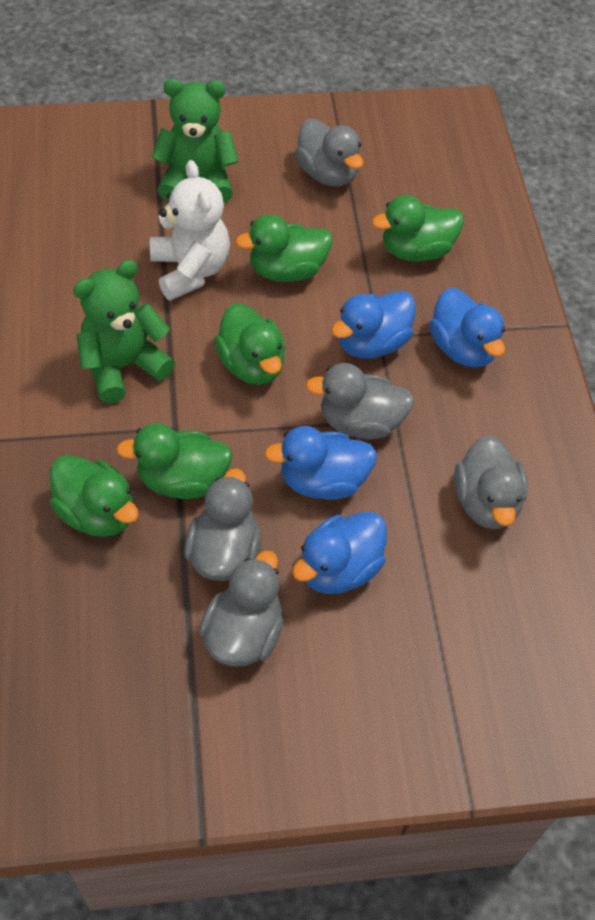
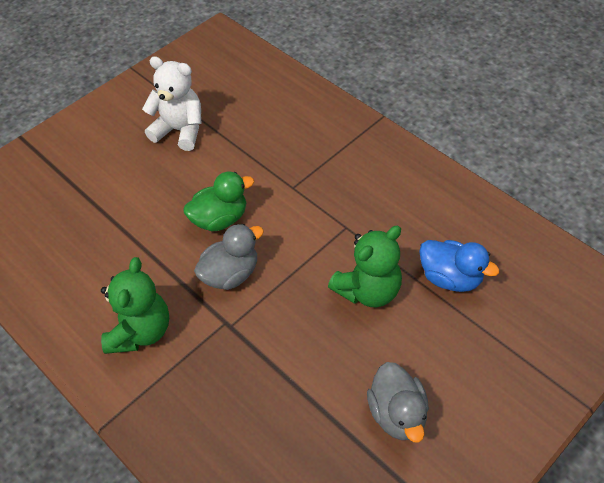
blue duck: 4 -> 1
green duck: 5 -> 1
grey duck: 5 -> 2

